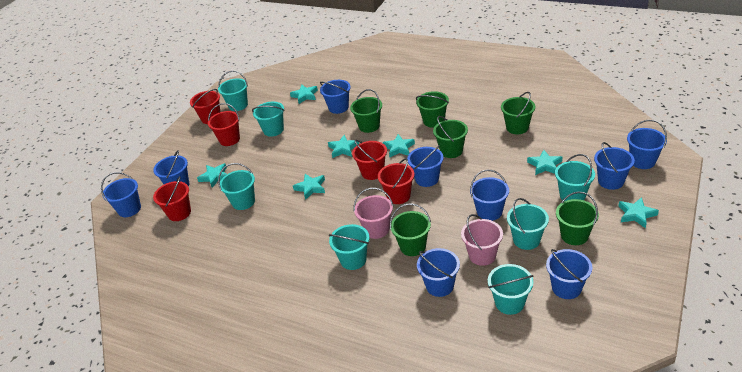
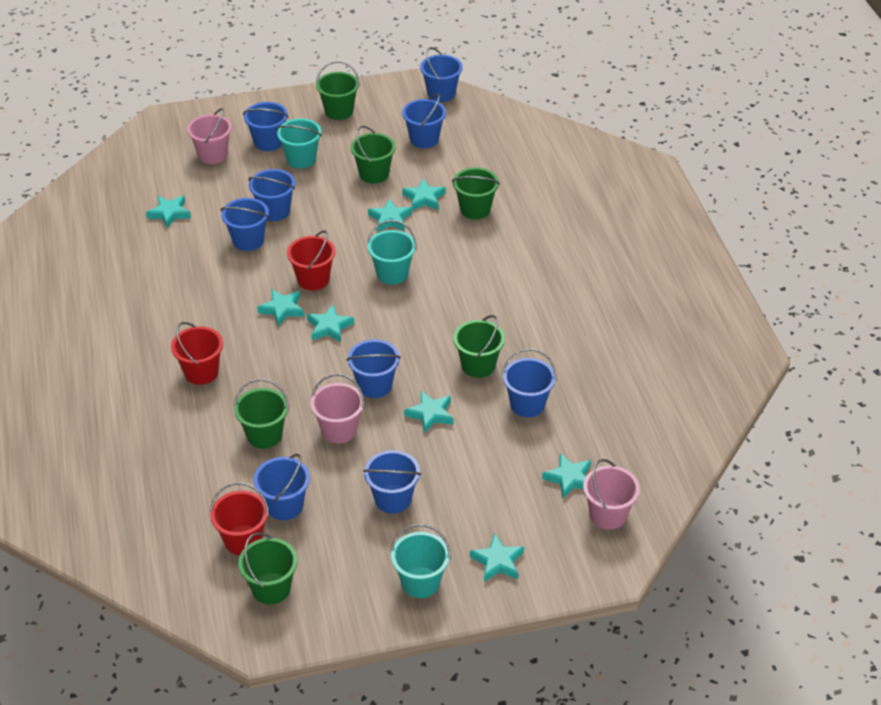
pink bucket: 2 -> 3
red bucket: 5 -> 3
turquoise bucket: 7 -> 3
turquoise star: 7 -> 8

